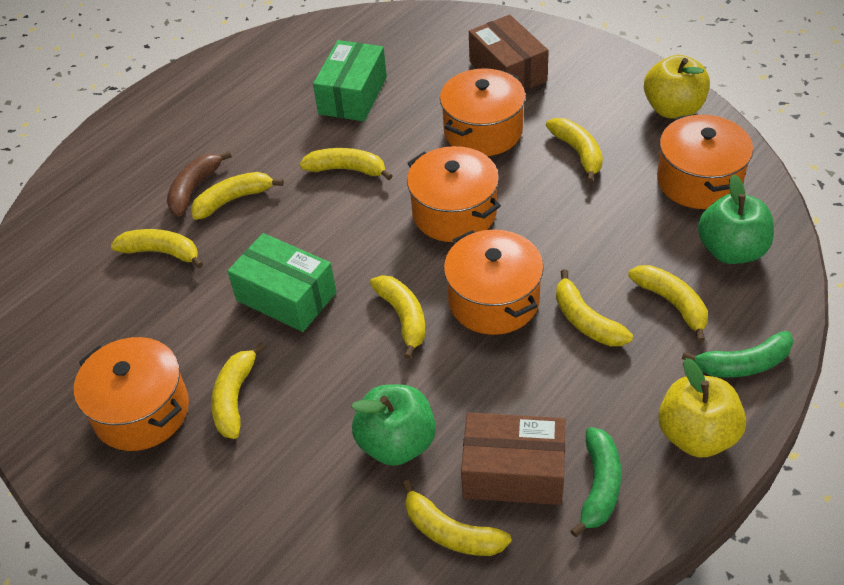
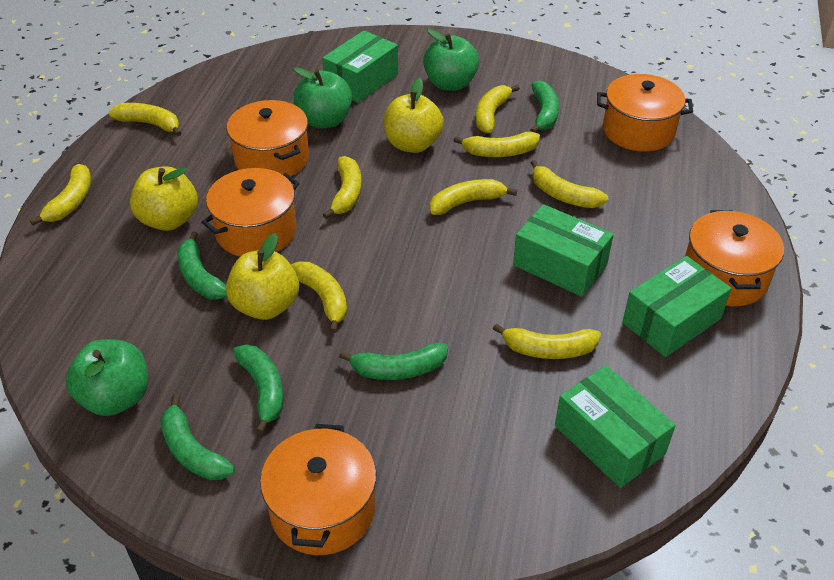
brown banana: 1 -> 0
brown box: 2 -> 0
green apple: 2 -> 3
green banana: 2 -> 5
green box: 2 -> 4
yellow apple: 2 -> 3

